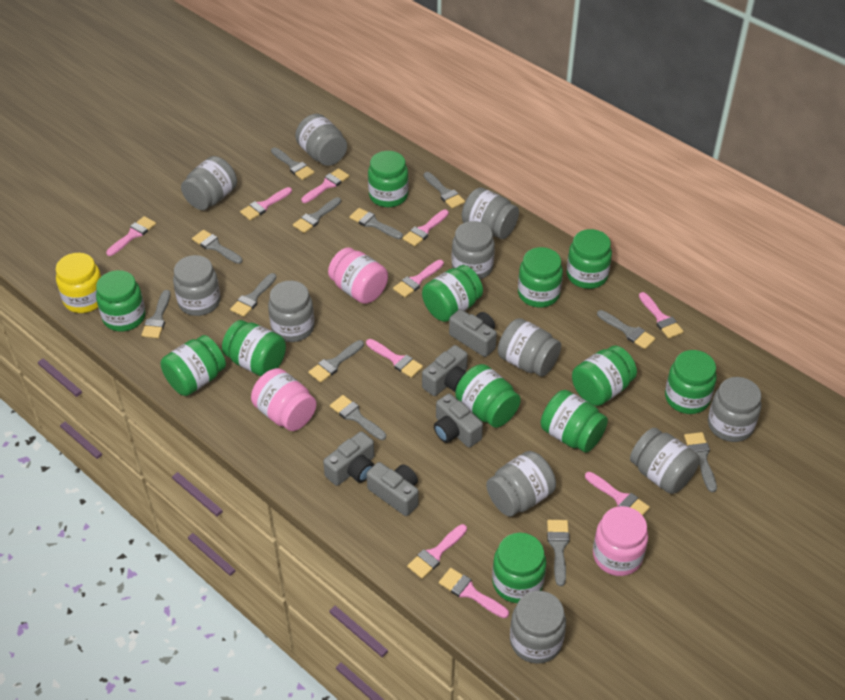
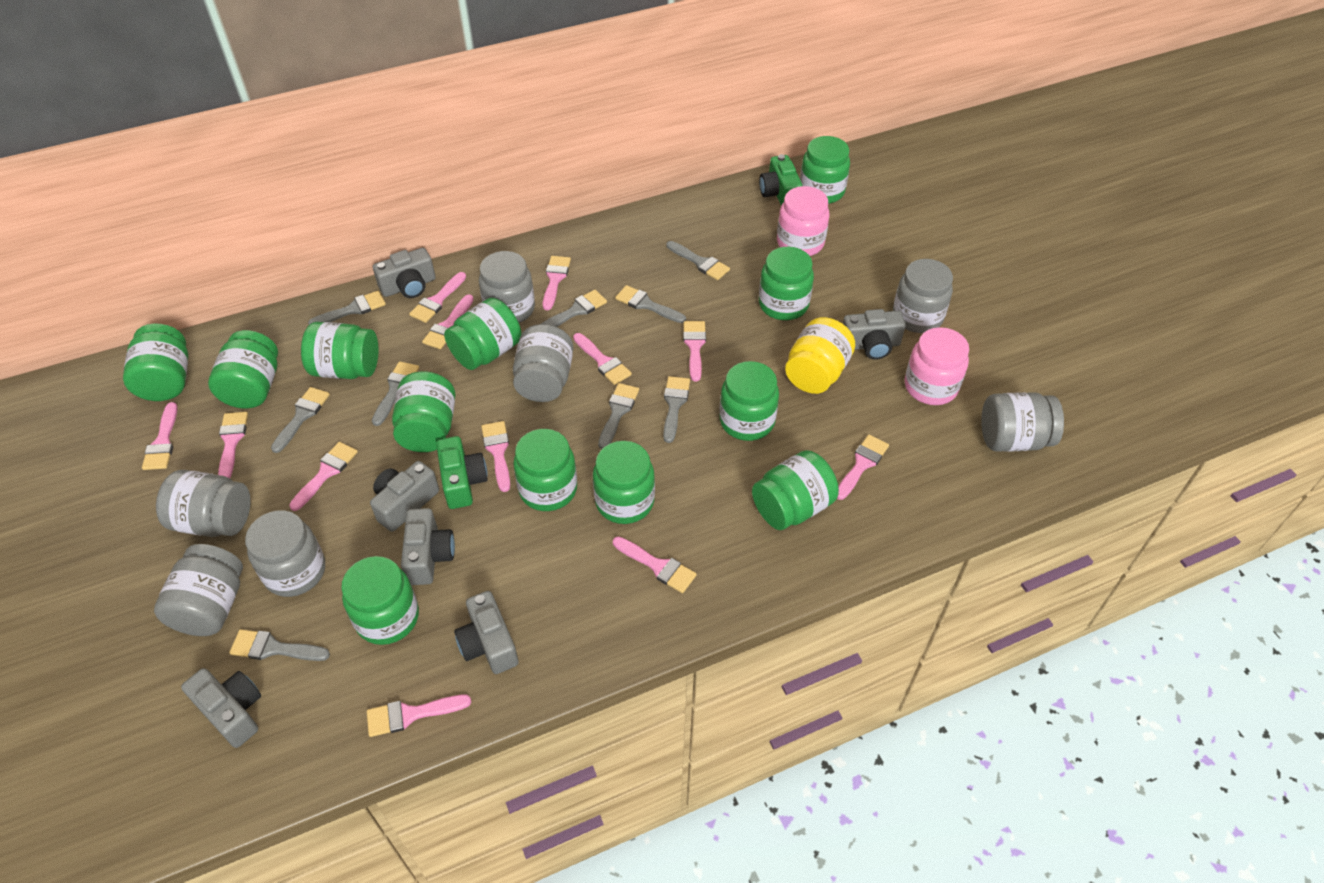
green camera: 0 -> 2
grey brush: 12 -> 9
grey camera: 5 -> 6
grey jar: 11 -> 7
pink brush: 10 -> 12
pink jar: 3 -> 2

